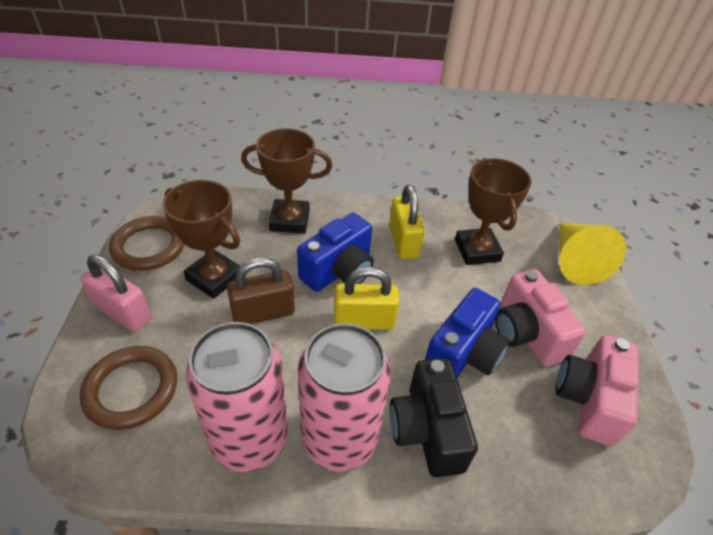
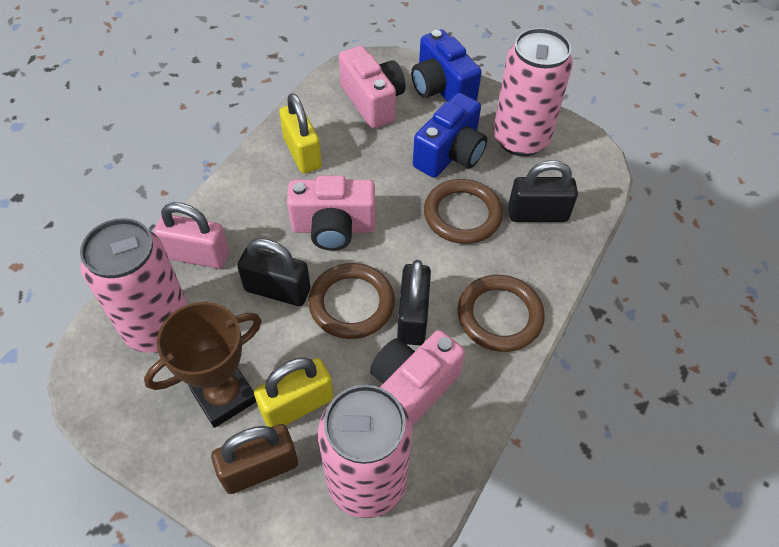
black camera: 1 -> 0
black padlock: 0 -> 3
brown ring: 2 -> 3
brown trophy: 3 -> 1
pink camera: 2 -> 3
pink can: 2 -> 3
yellow cone: 1 -> 0

